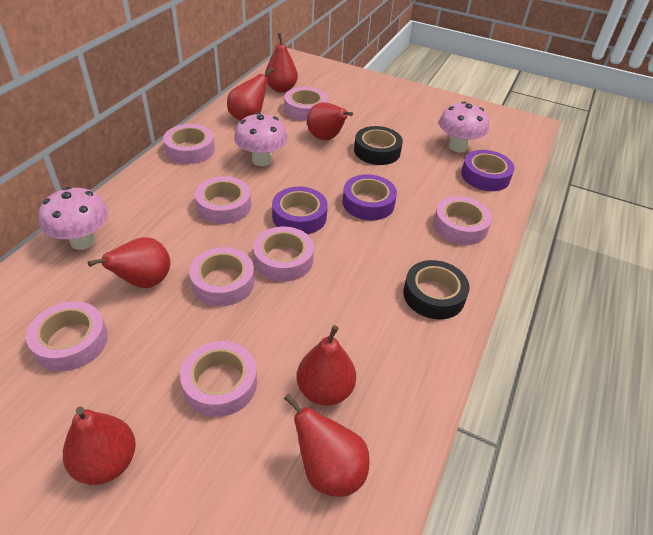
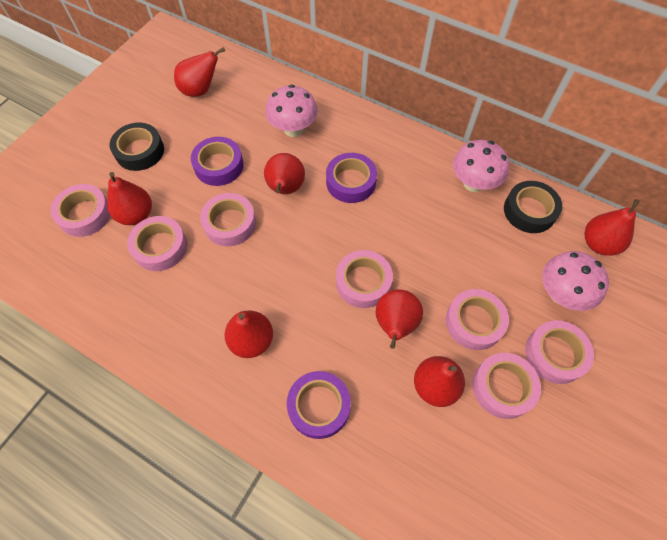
pink tape: 8 -> 7

